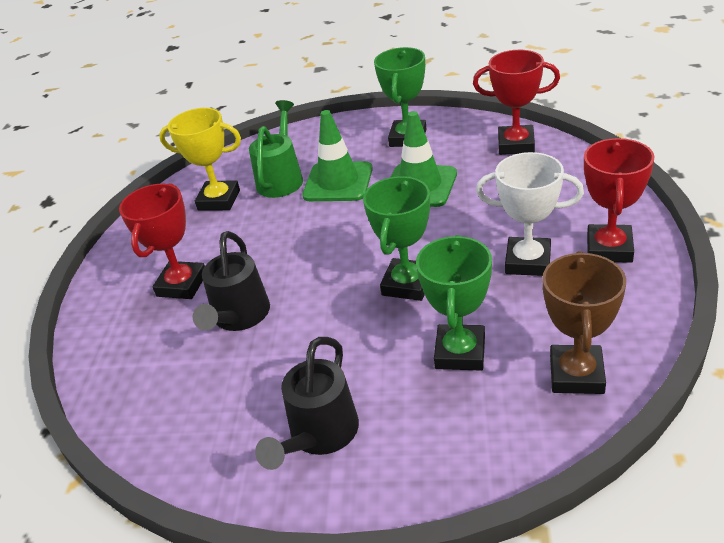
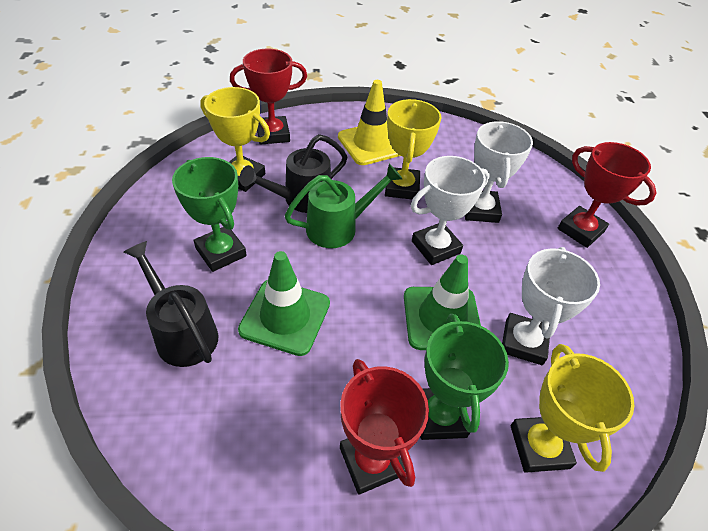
brown trophy: 1 -> 0
green trophy: 3 -> 2
white trophy: 1 -> 3
yellow traffic cone: 0 -> 1
yellow trophy: 1 -> 3

